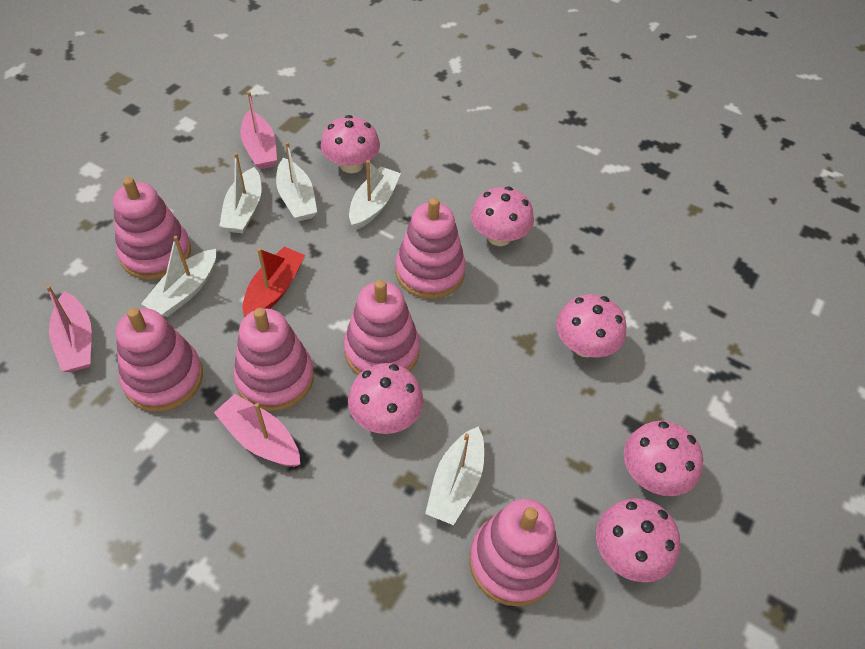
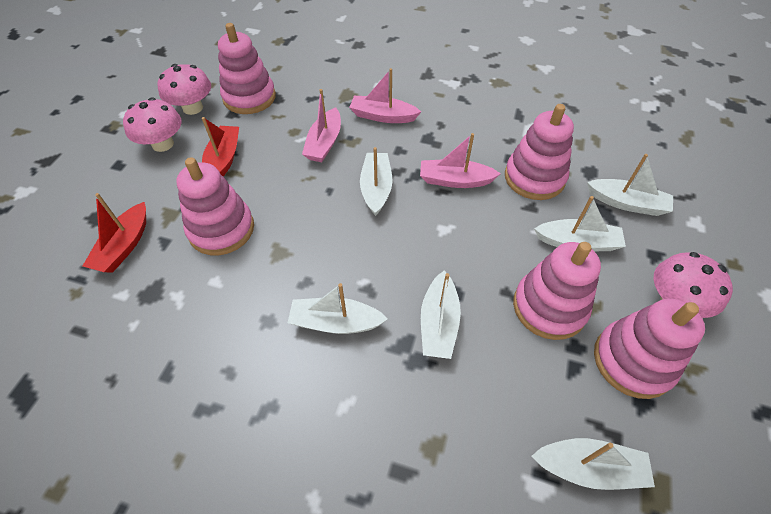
pink mushroom: 6 -> 3
pink stacking toy: 6 -> 5
red boat: 1 -> 2
white boat: 5 -> 6

